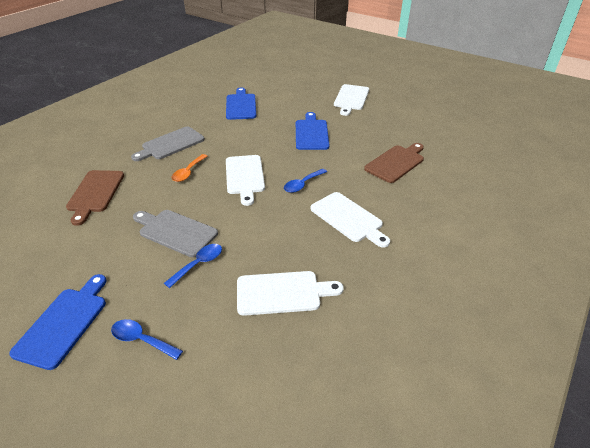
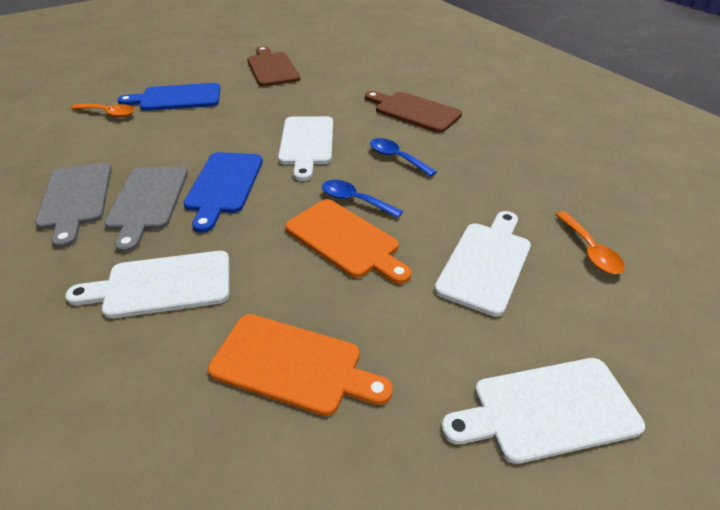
blue cutting board: 3 -> 2
blue spoon: 3 -> 2
orange cutting board: 0 -> 2
orange spoon: 1 -> 2

